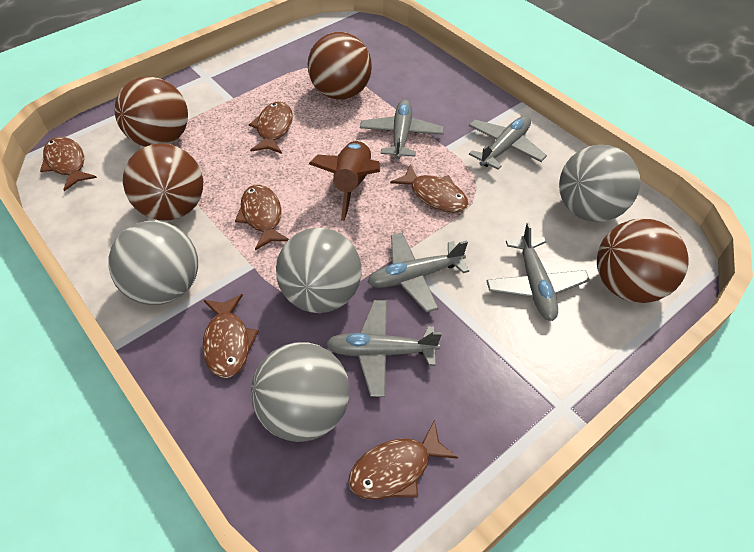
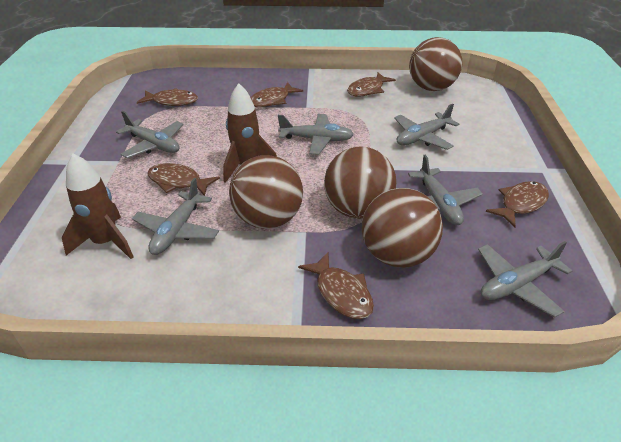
brown rocket: 1 -> 2
grey ball: 4 -> 0
grey plane: 5 -> 6

